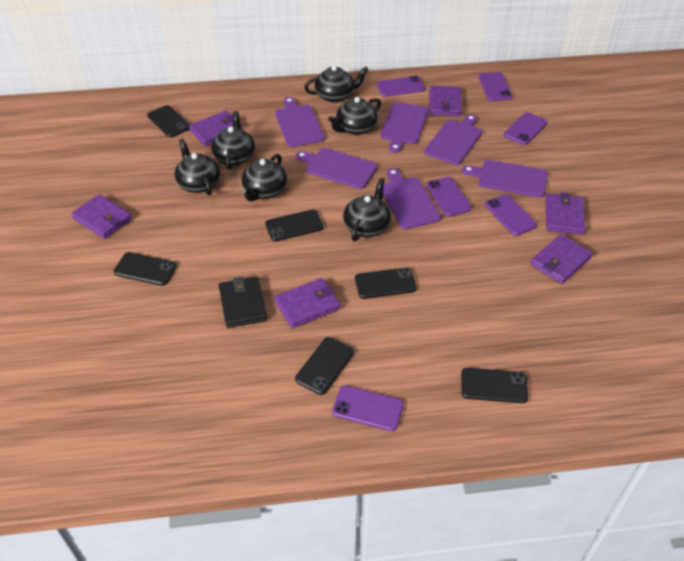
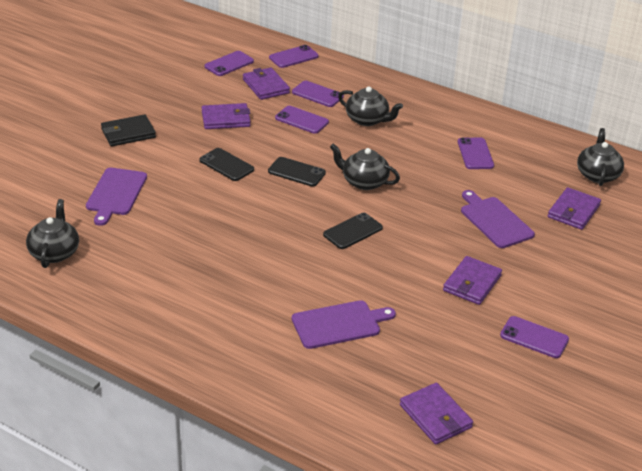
black phone: 6 -> 3
black teapot: 6 -> 4
purple cutting board: 6 -> 3
purple wallet: 6 -> 5

